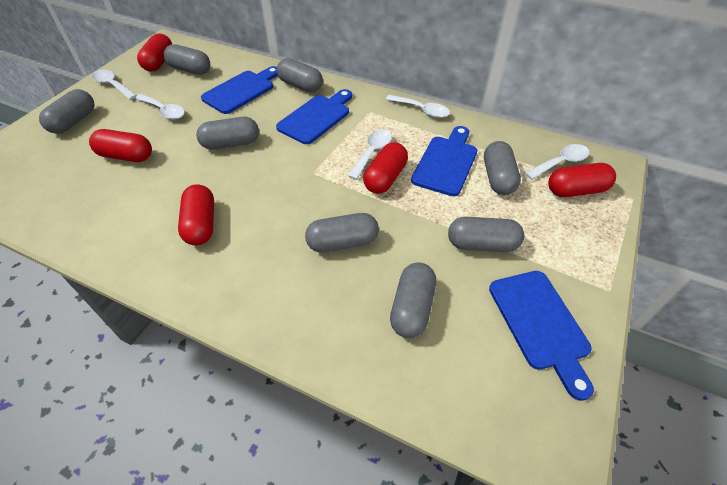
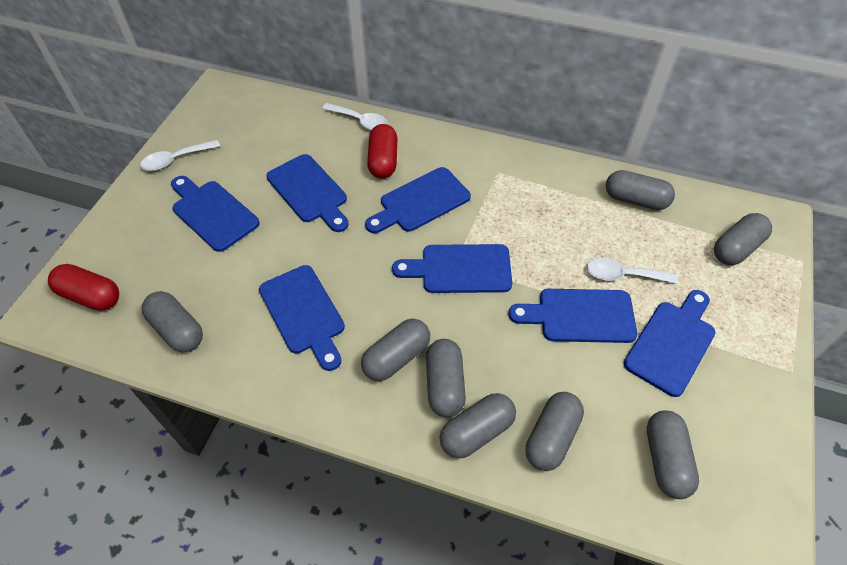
blue cutting board: 4 -> 7
red capsule: 5 -> 2
white spoon: 5 -> 3

